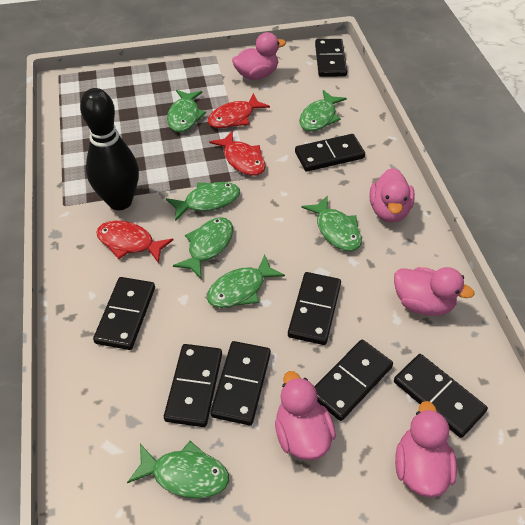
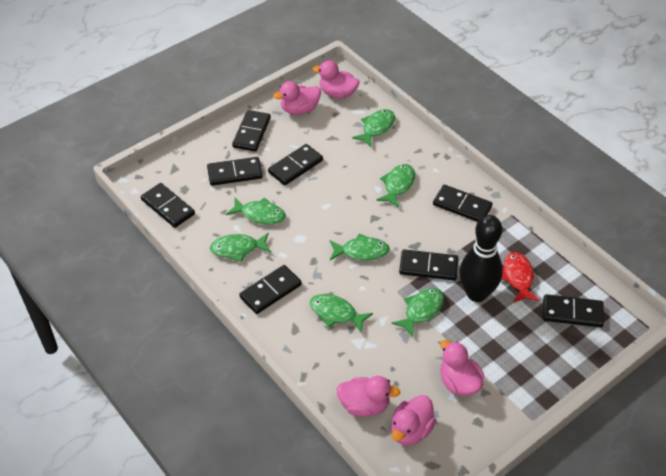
red fish: 3 -> 1

